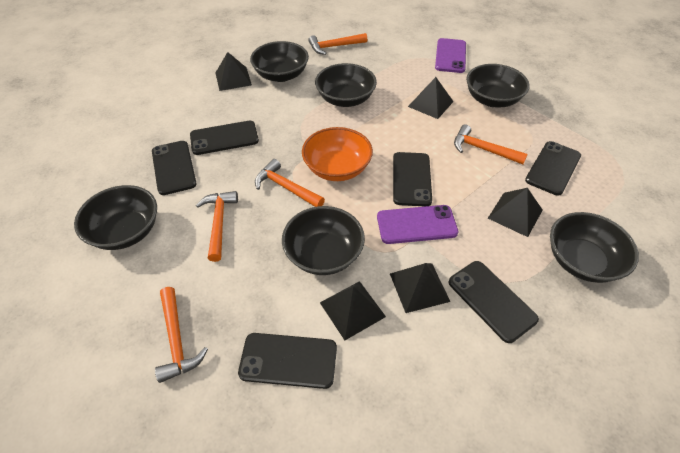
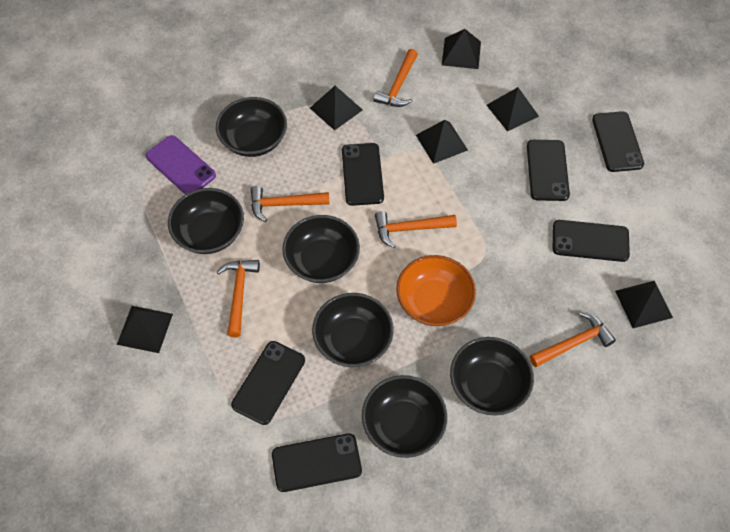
black pyramid: 5 -> 6
purple phone: 2 -> 1

